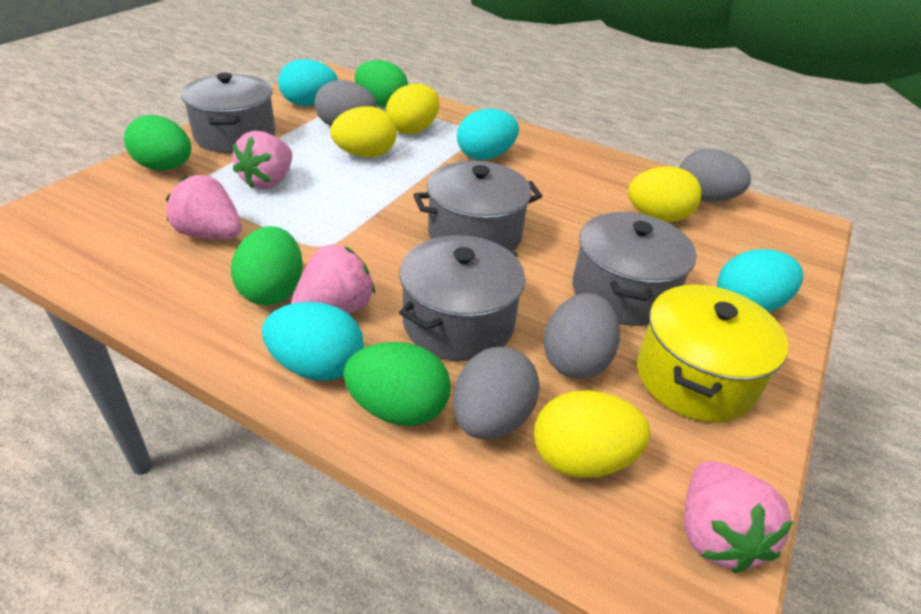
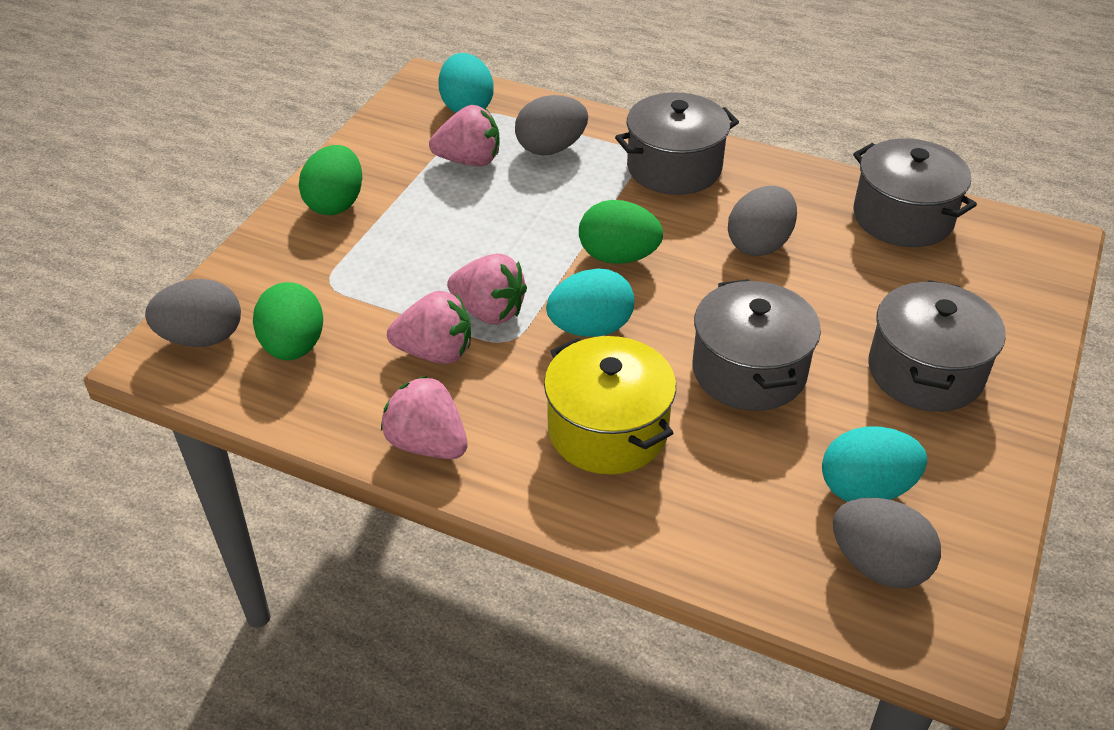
green egg: 4 -> 3
turquoise egg: 4 -> 3
yellow egg: 4 -> 0

